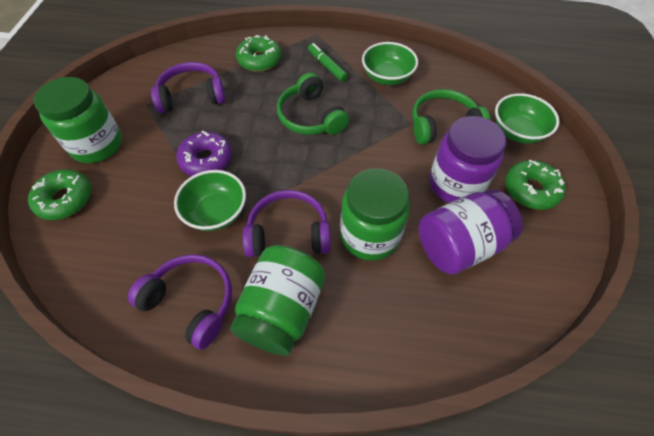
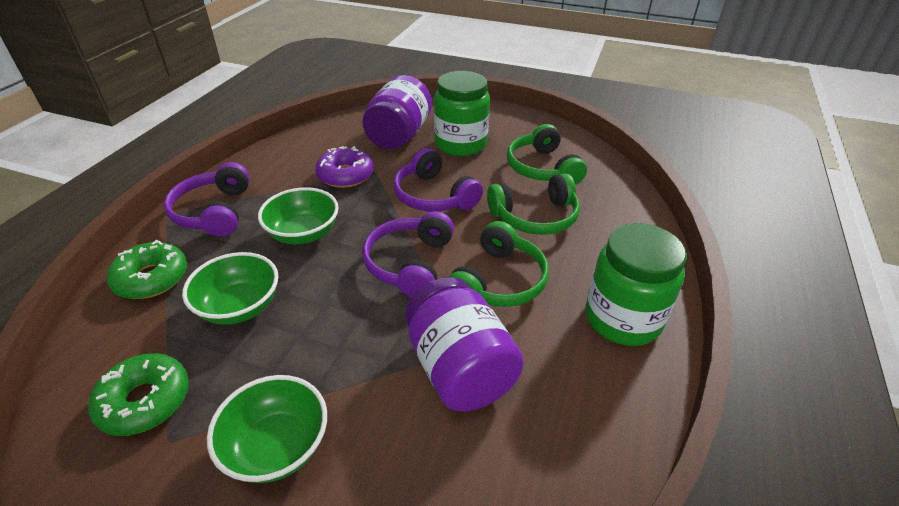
green donut: 3 -> 2
green headphones: 2 -> 3
green jar: 3 -> 2
green marker: 1 -> 0

